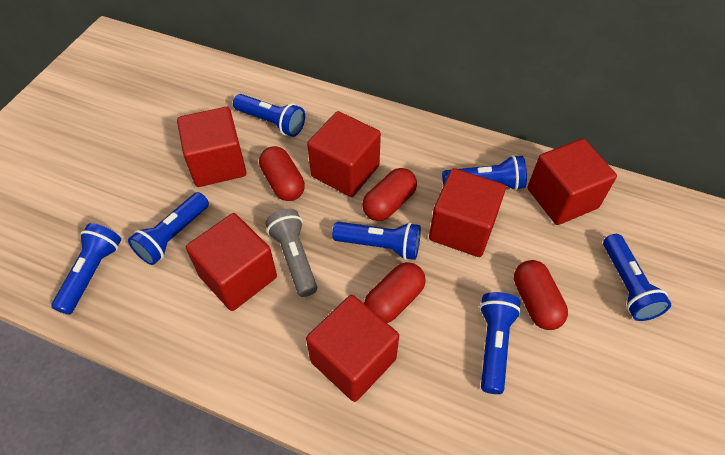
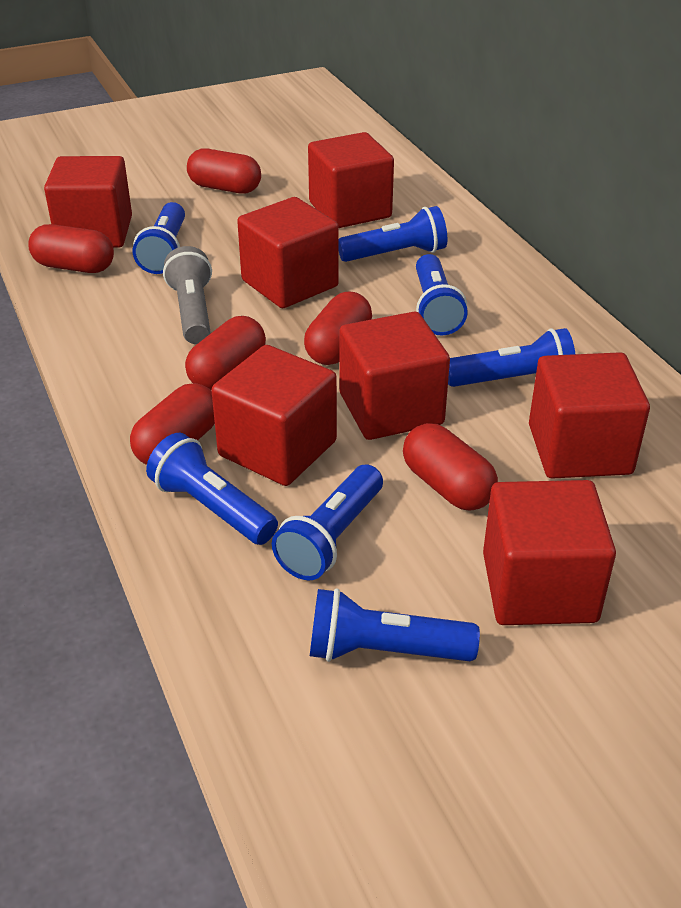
red capsule: 4 -> 6
red cube: 6 -> 7

